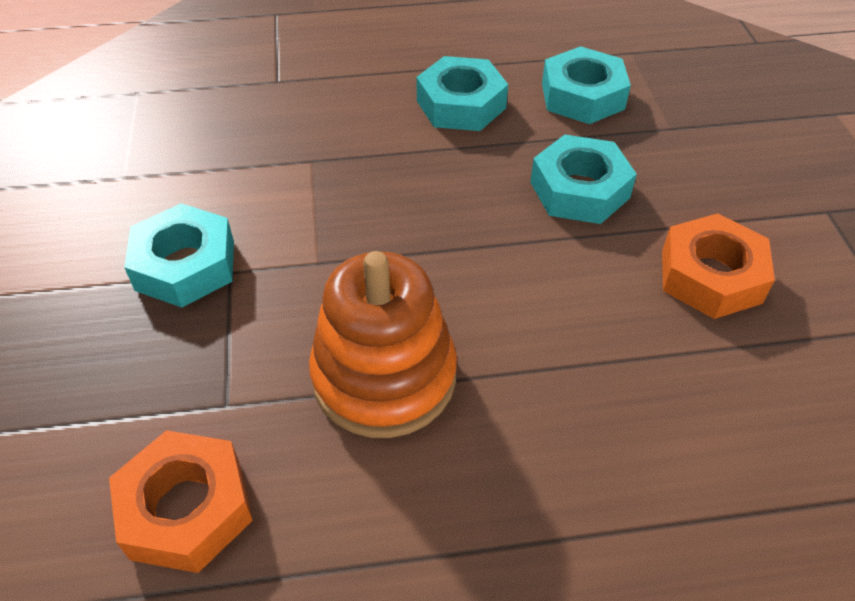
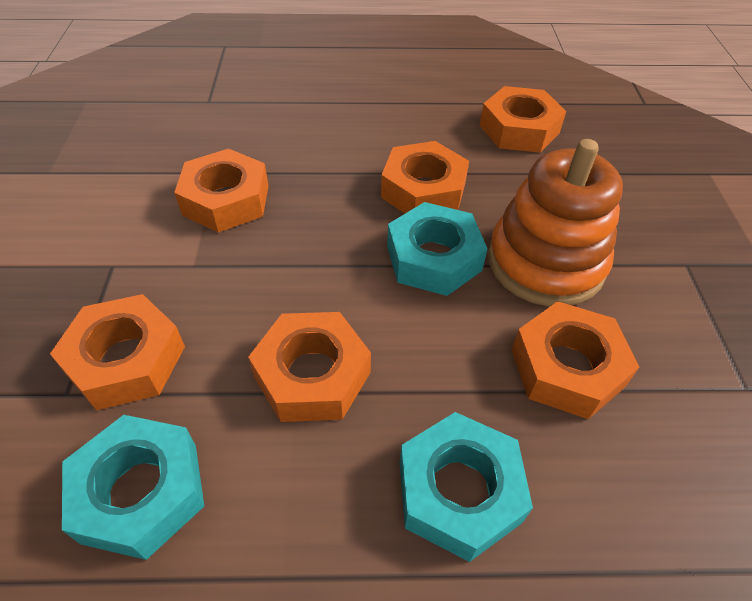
orange nut: 2 -> 6
turquoise nut: 4 -> 3

